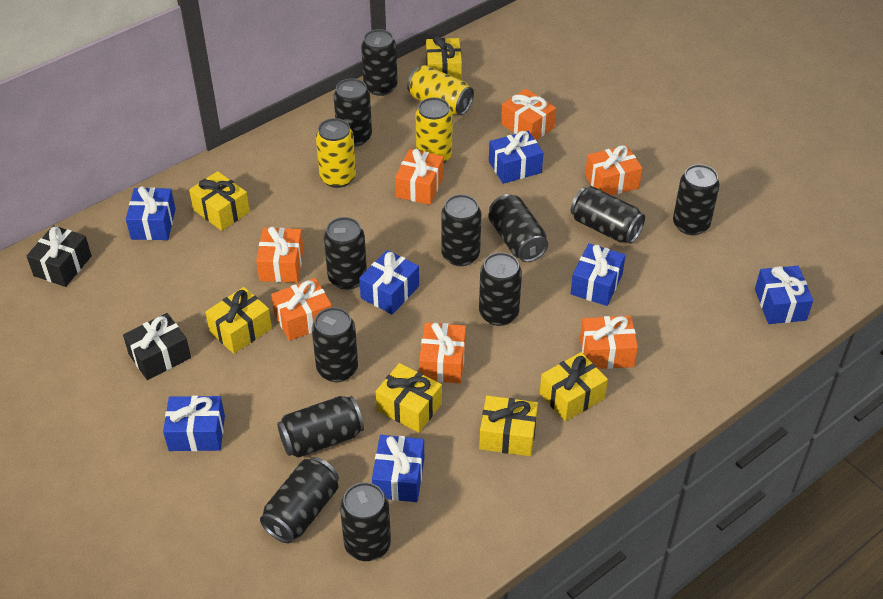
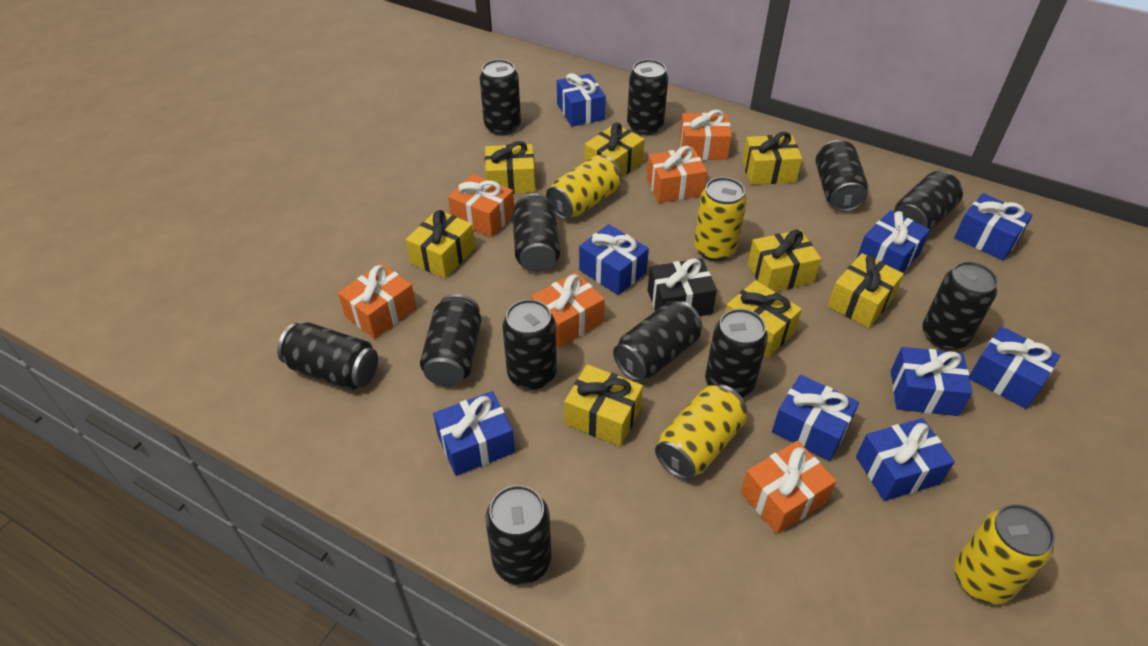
black gift: 2 -> 1
blue gift: 7 -> 9
orange gift: 7 -> 6
yellow can: 3 -> 4
yellow gift: 6 -> 8

